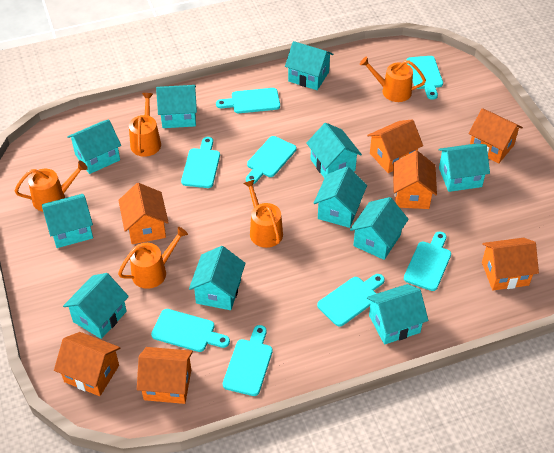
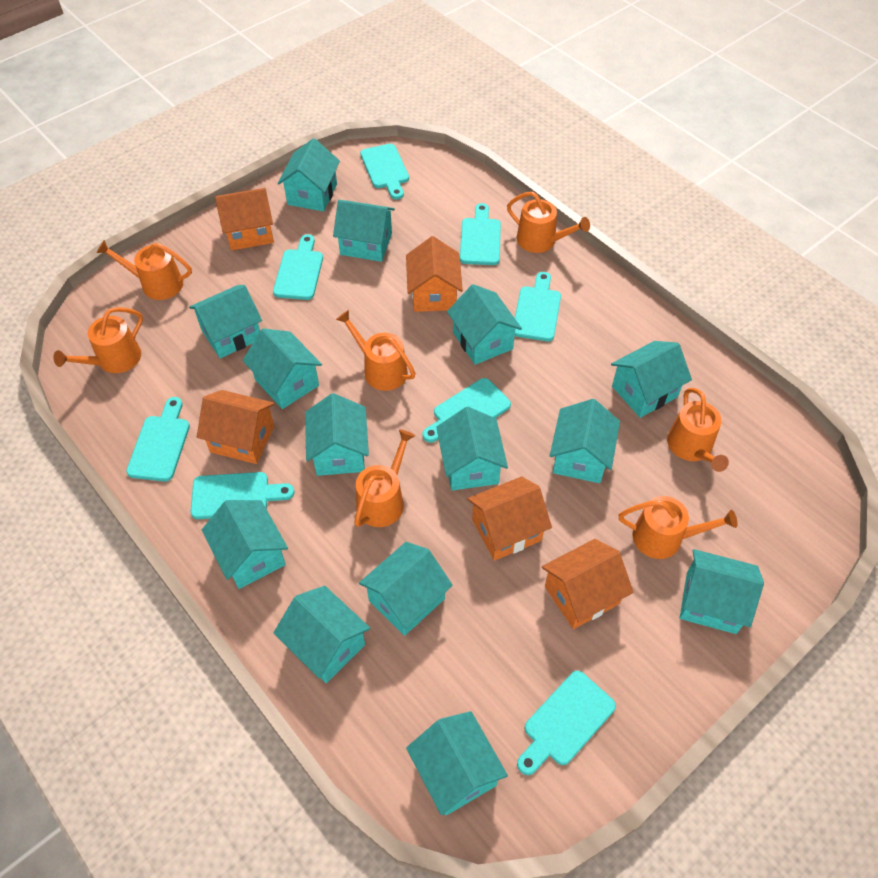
orange house: 7 -> 5
orange watering can: 5 -> 7
turquoise house: 11 -> 14

